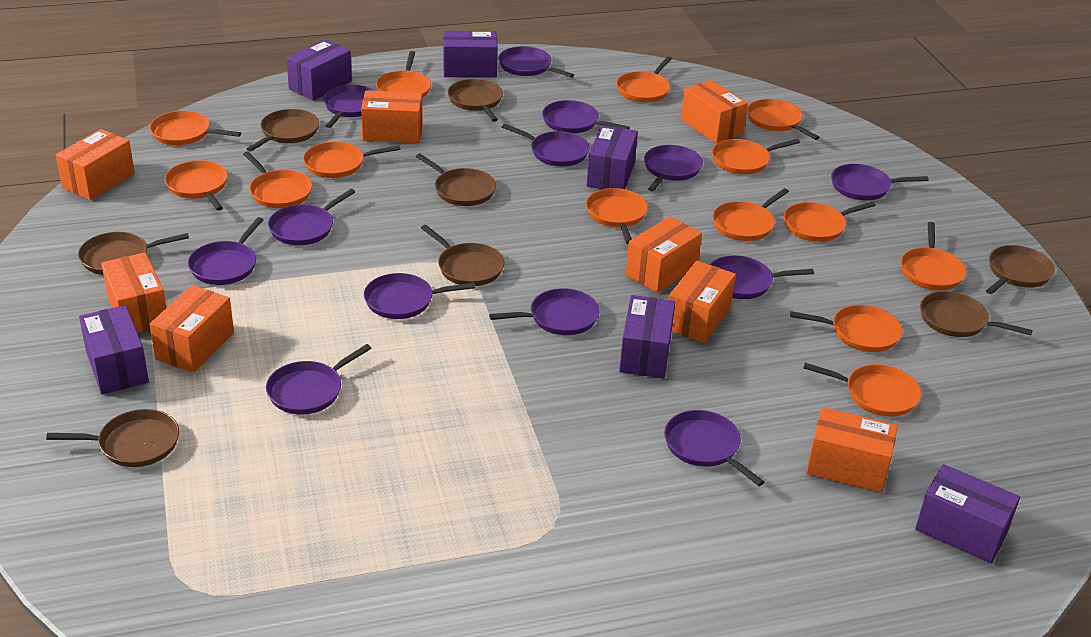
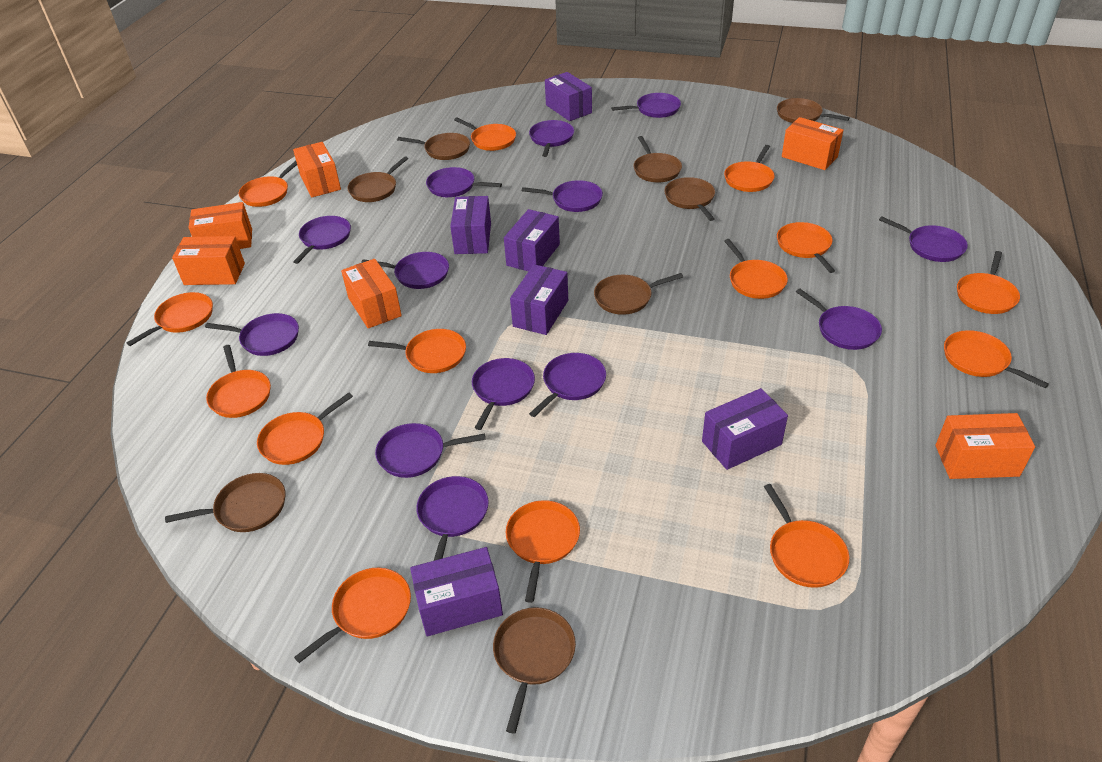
orange box: 8 -> 6

